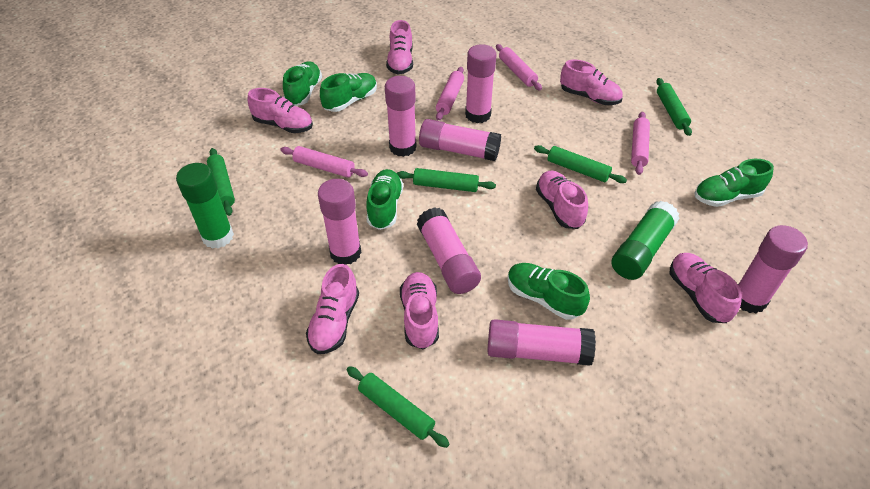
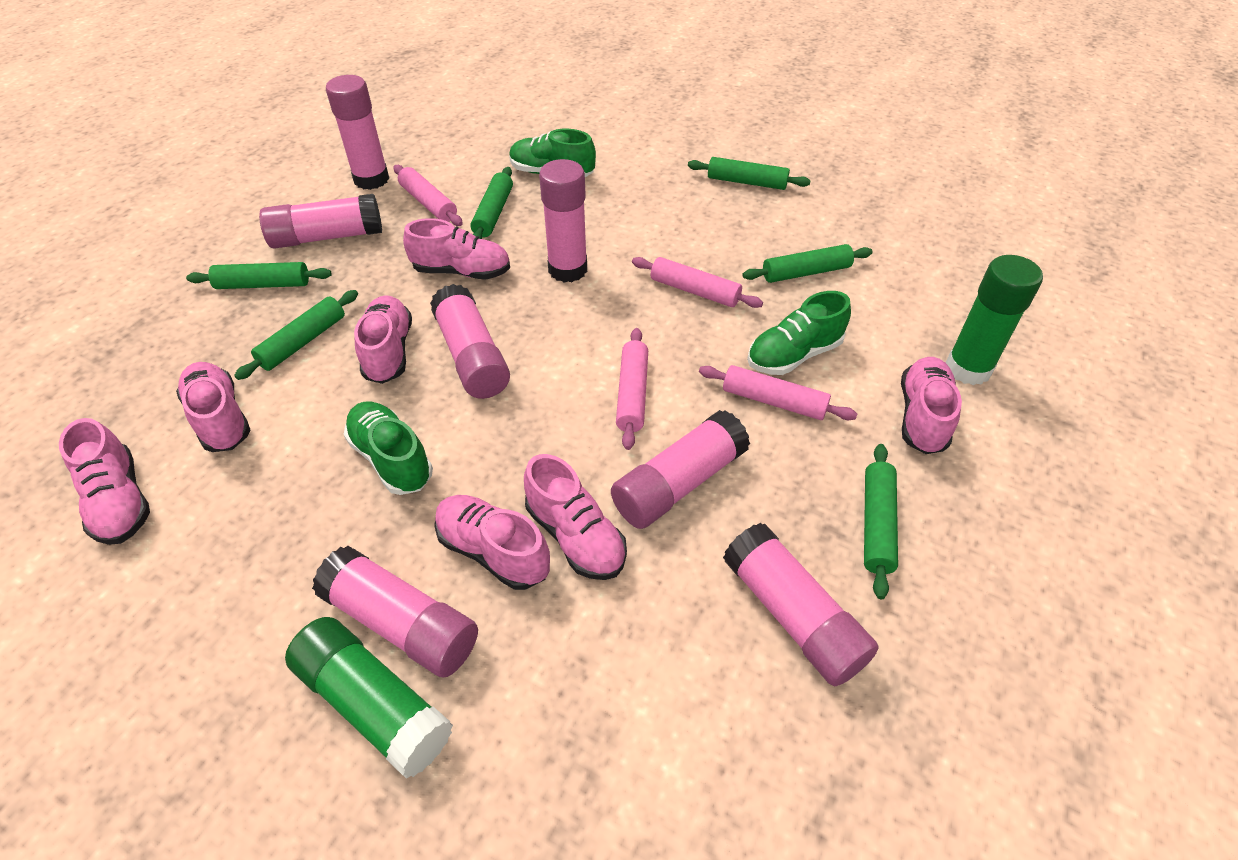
green rolling pin: 5 -> 6
green shoe: 5 -> 3

